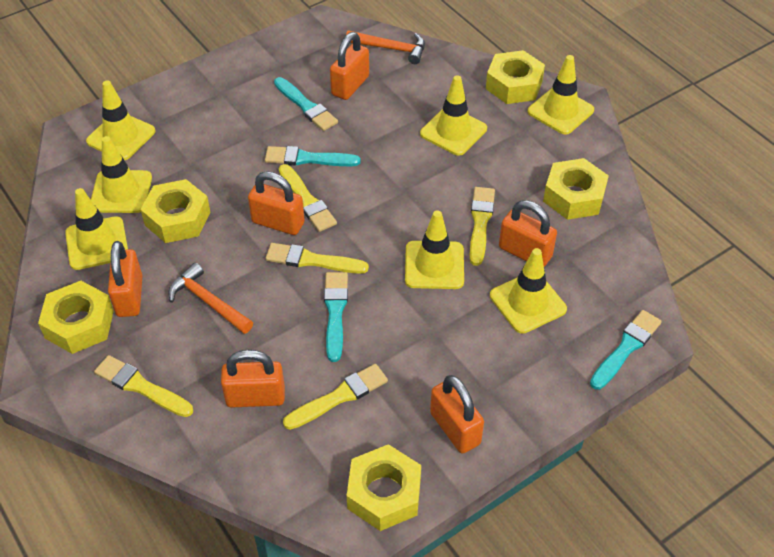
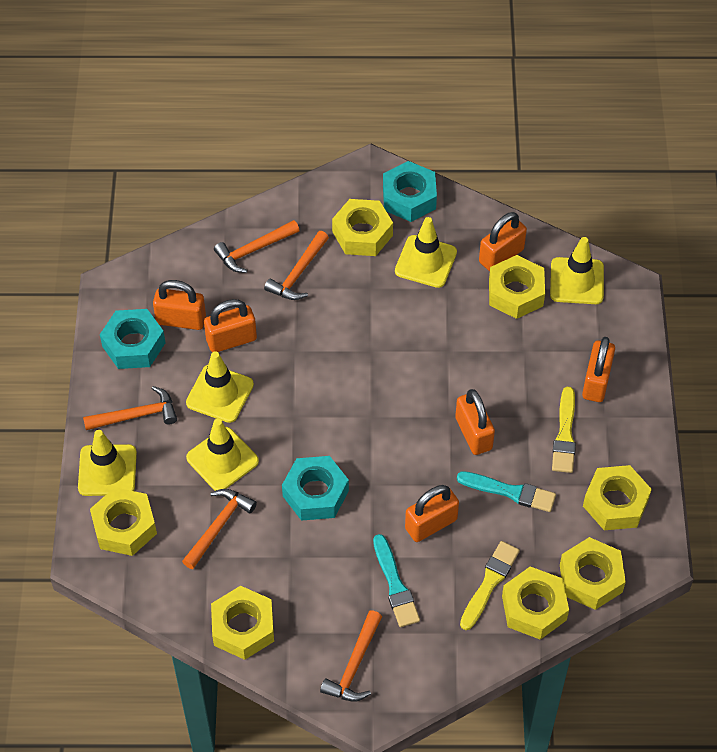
orange hammer: 2 -> 5
turquoise brush: 4 -> 2
turquoise nut: 0 -> 3
yellow brush: 5 -> 2
yellow nut: 5 -> 7
yellow traffic cone: 7 -> 5

